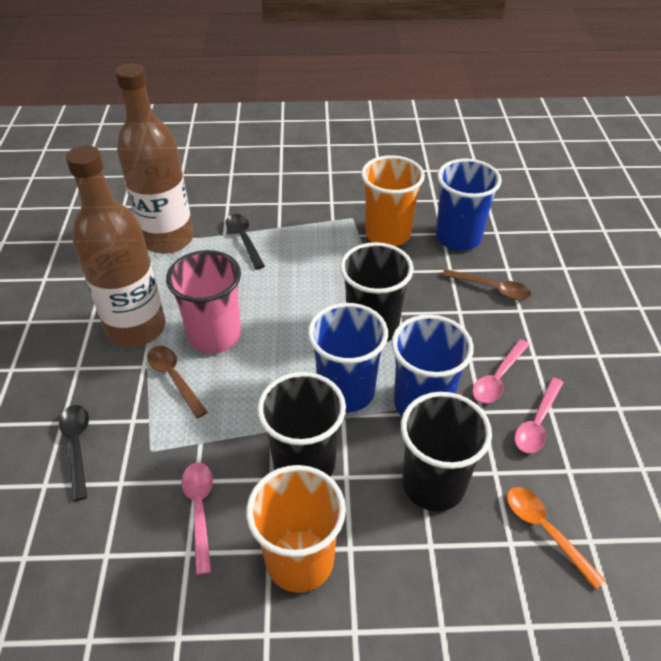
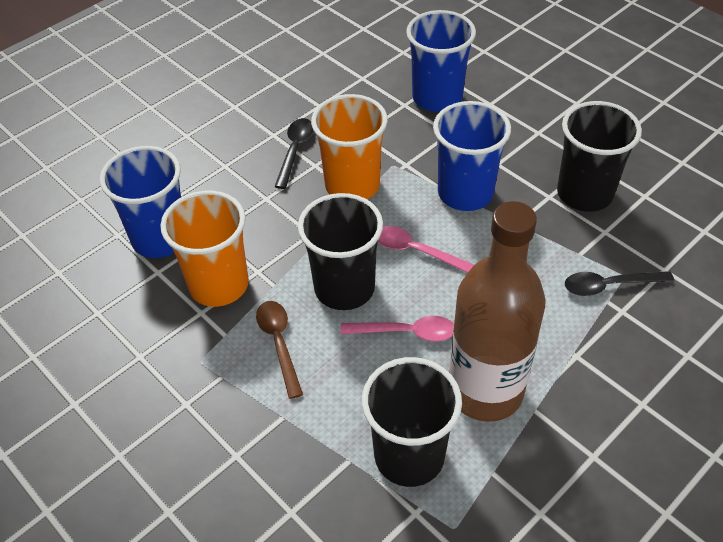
brown bottle: 2 -> 1
brown spoon: 2 -> 1
orange spoon: 1 -> 0
pink cup: 1 -> 0
pink spoon: 3 -> 2

